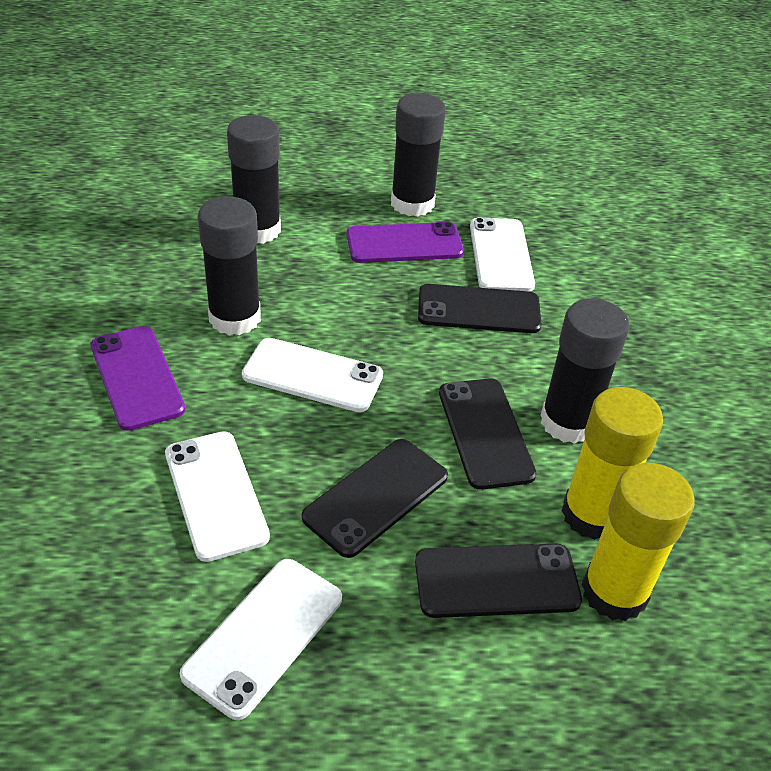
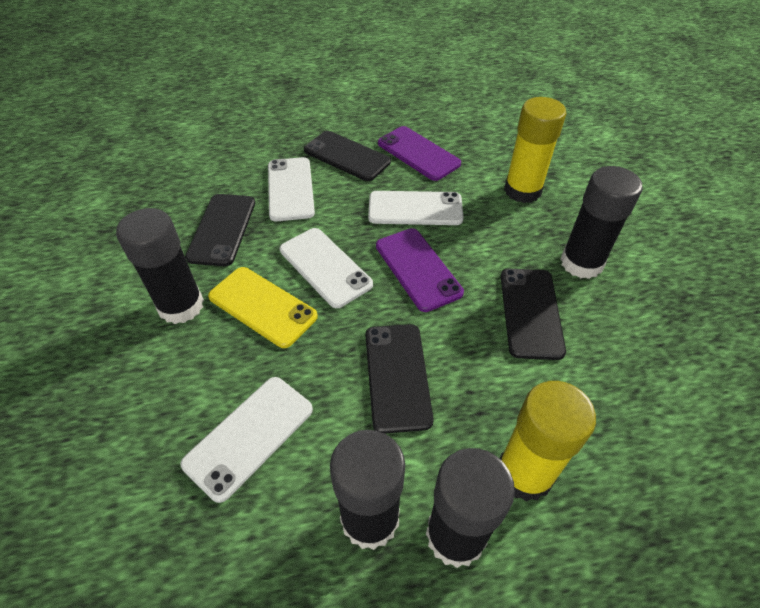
yellow phone: 0 -> 1

